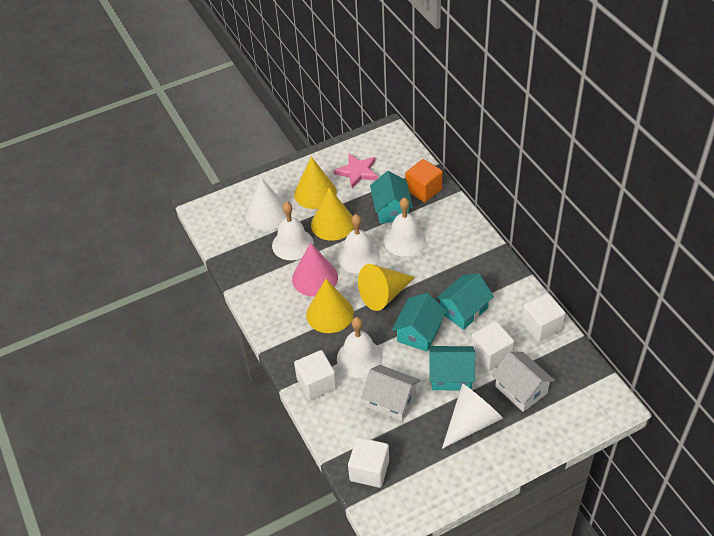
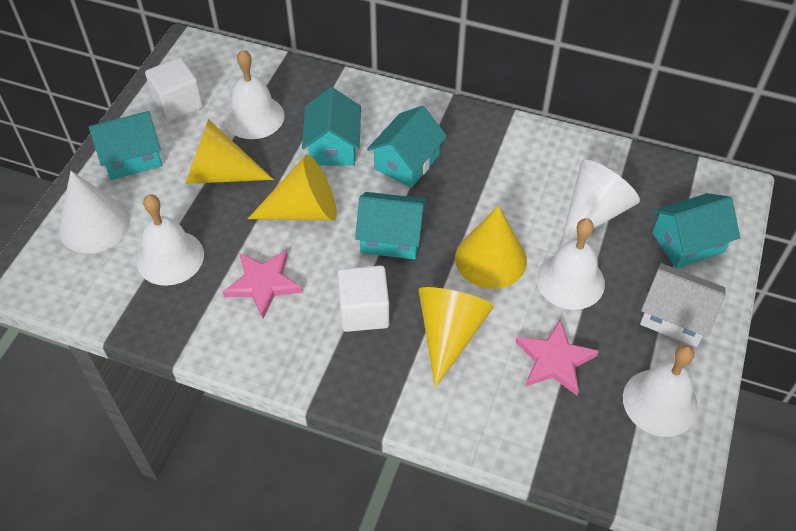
orange cube: 1 -> 0
pink cone: 1 -> 0
pink star: 1 -> 2
turquoise house: 4 -> 5
white cube: 4 -> 2
white house: 2 -> 1

